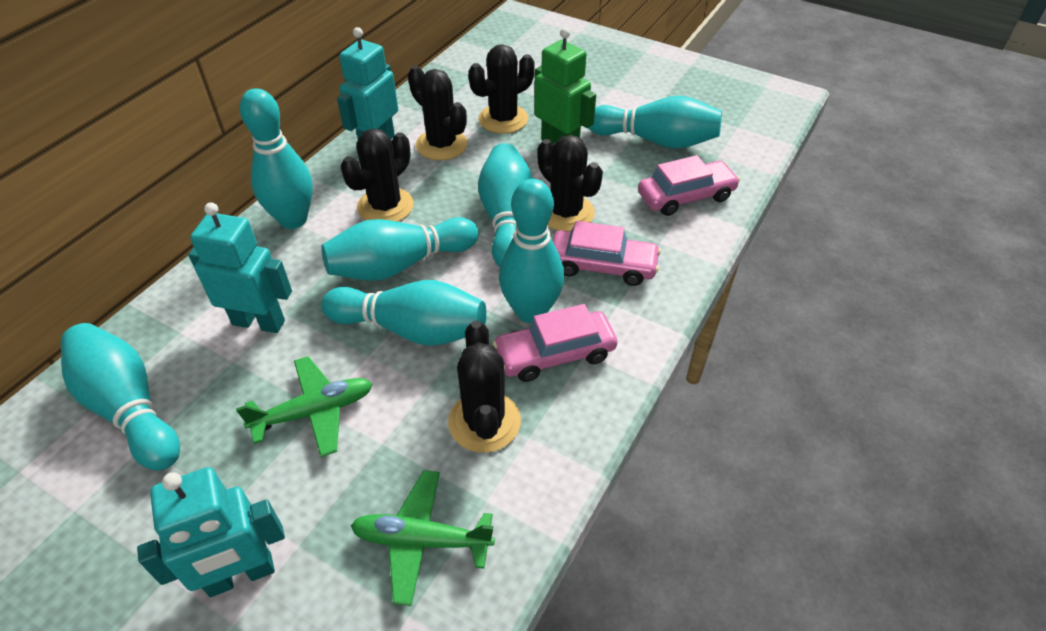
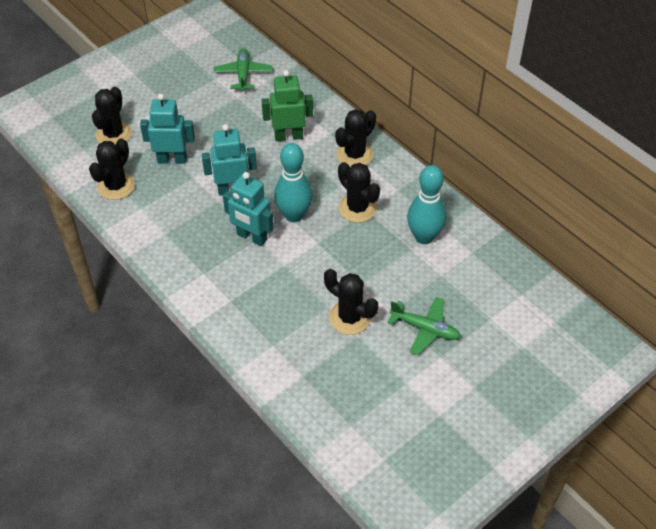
pink car: 3 -> 0
turquoise bowling pin: 7 -> 2

